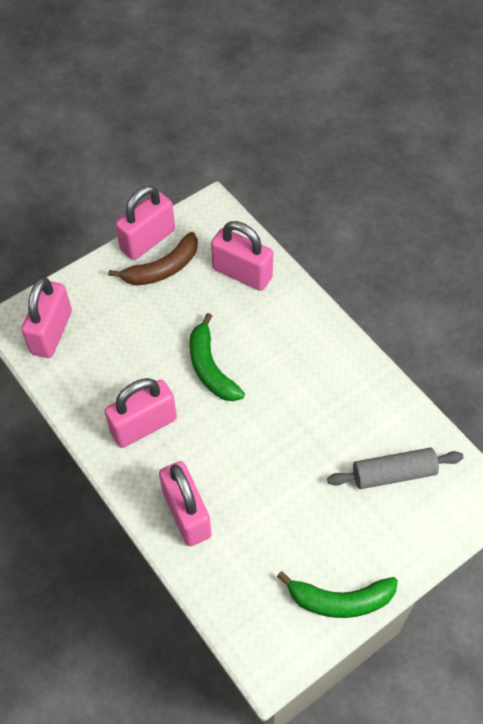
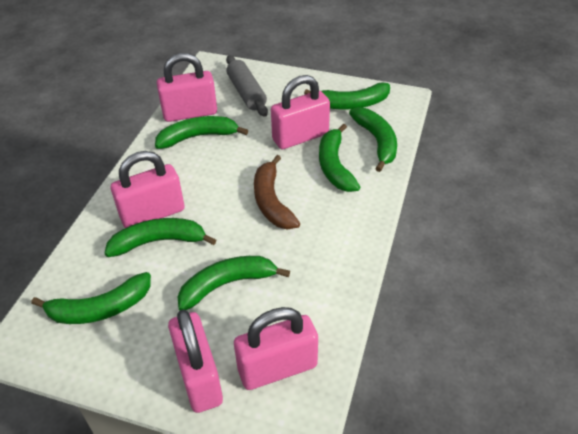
green banana: 2 -> 7

